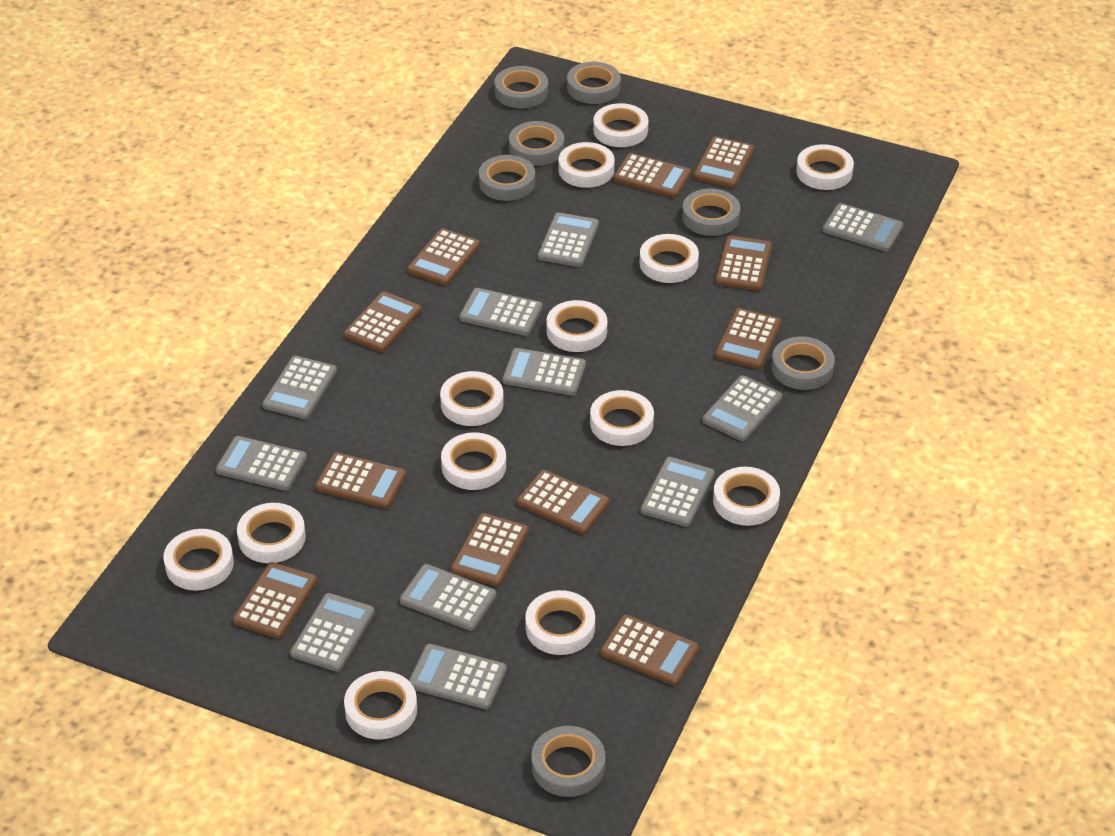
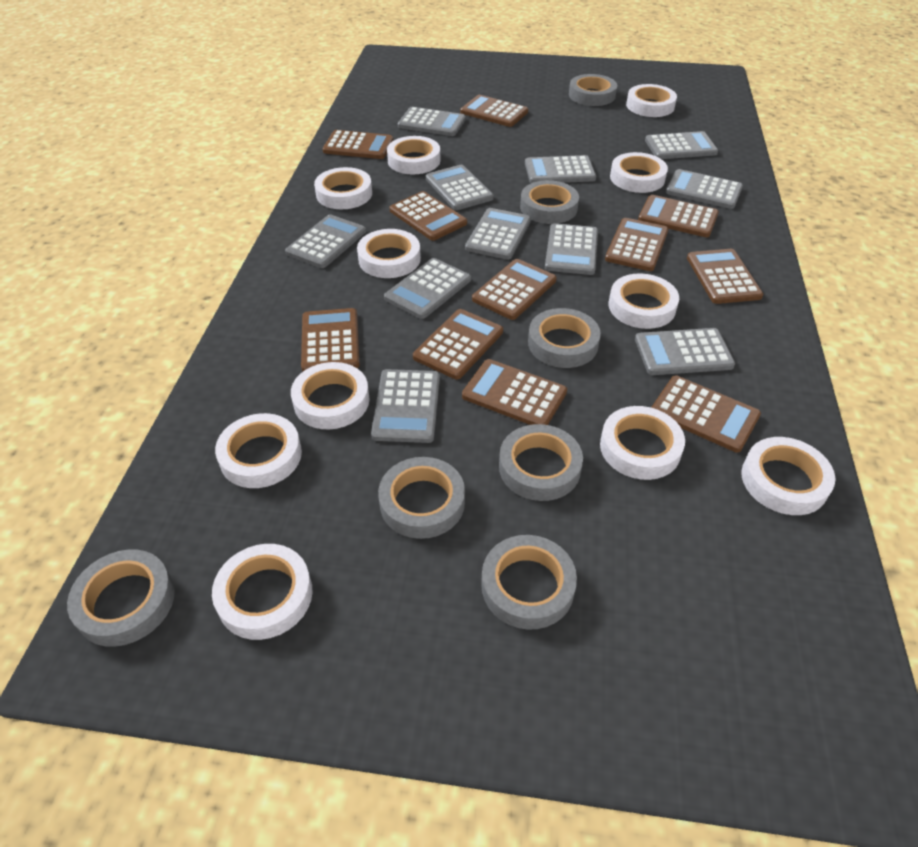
white tape: 13 -> 11

